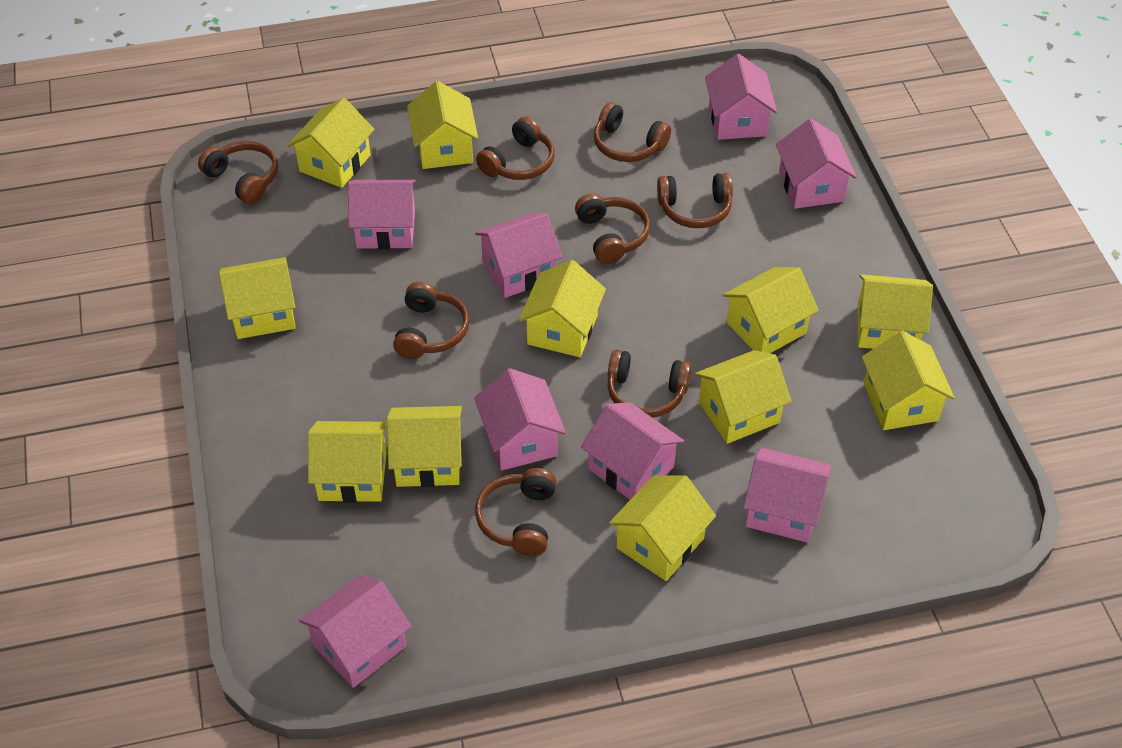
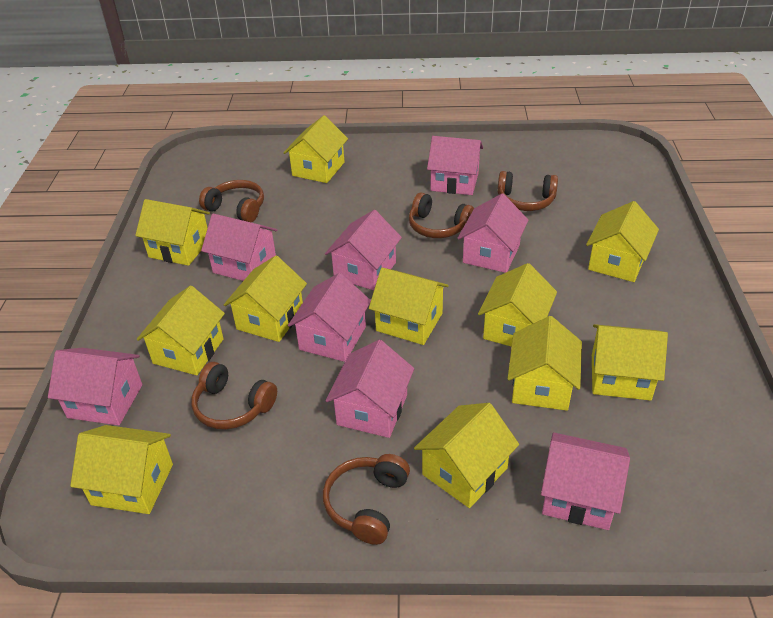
brown headphones: 8 -> 5

